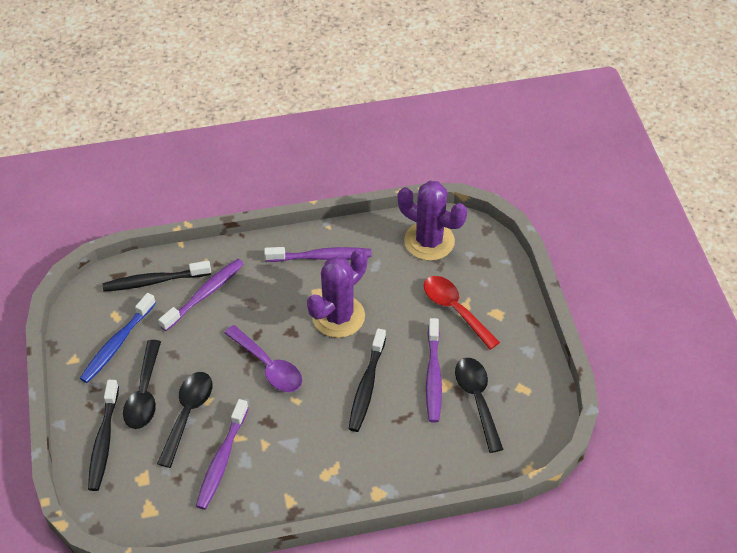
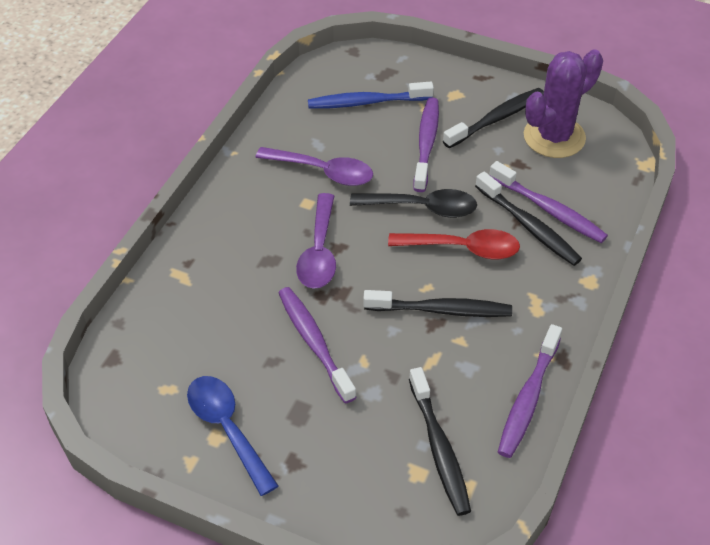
black spoon: 3 -> 1
black toothbrush: 3 -> 4
blue spoon: 0 -> 1
purple cactus: 2 -> 1
purple spoon: 1 -> 2

